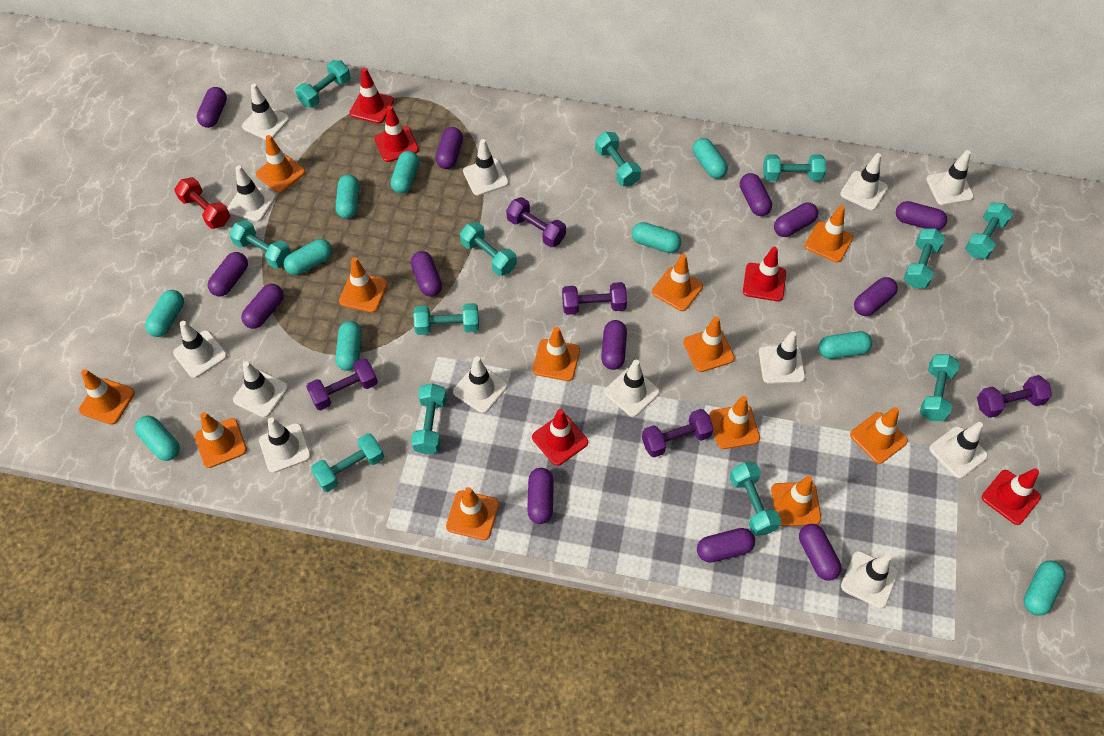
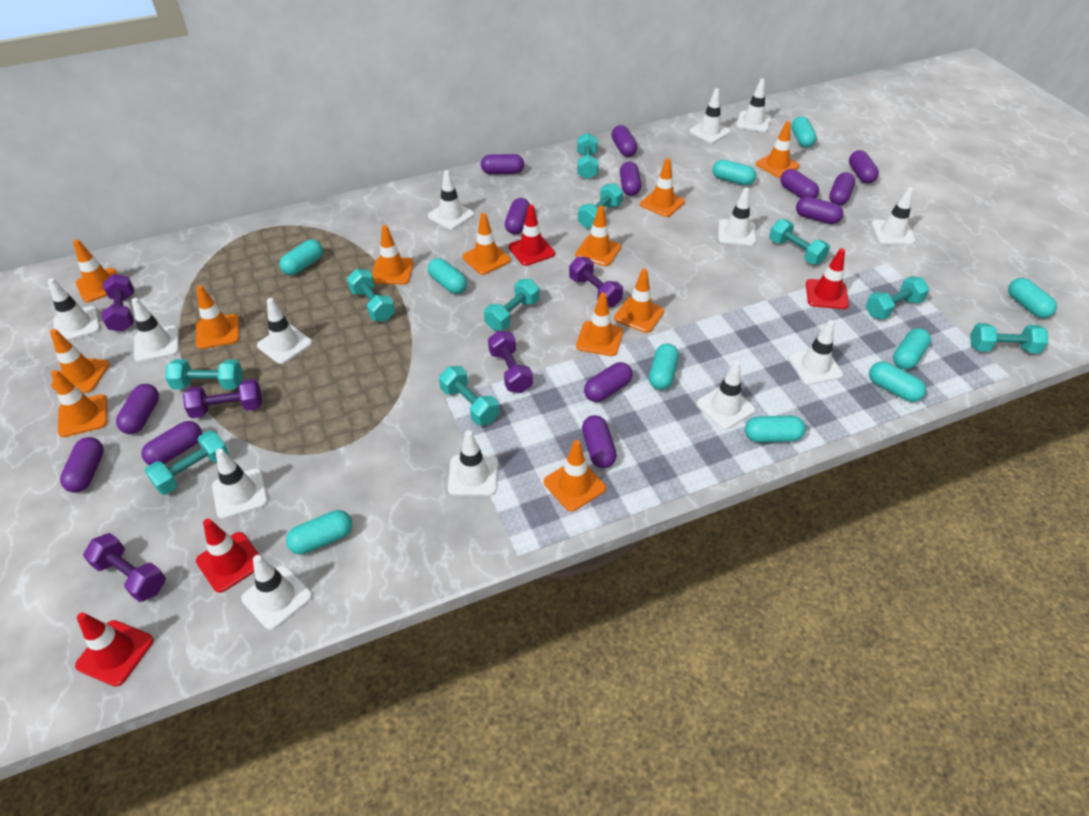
red dumbbell: 1 -> 0
red traffic cone: 5 -> 4
turquoise dumbbell: 12 -> 10

